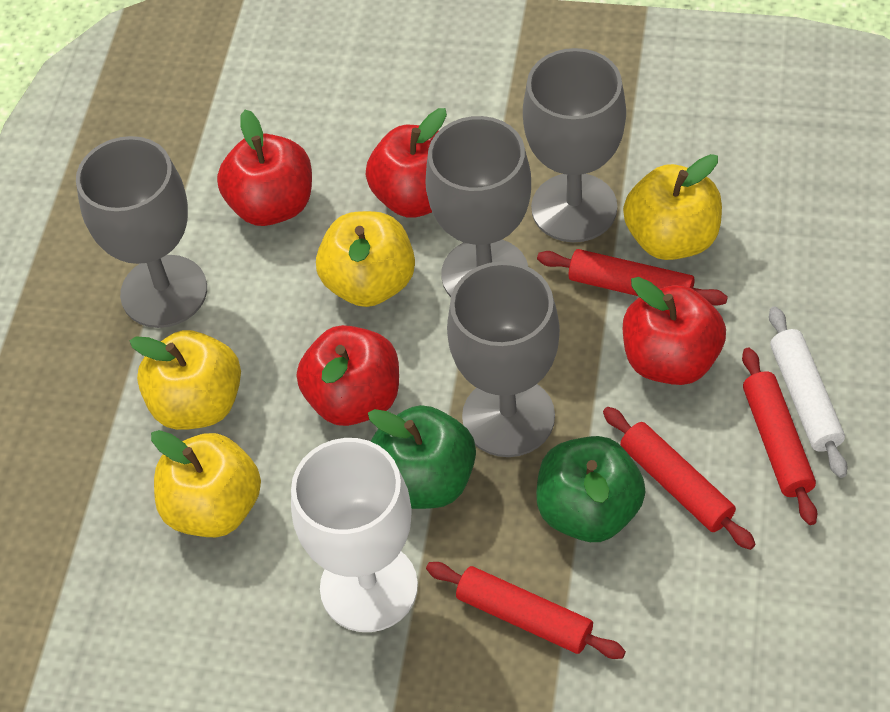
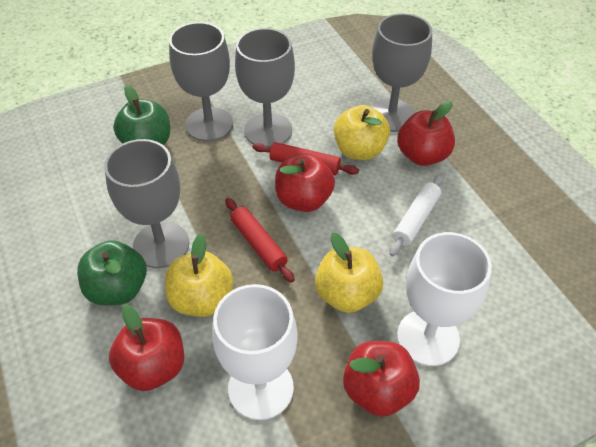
red rolling pin: 4 -> 2
white goblet: 1 -> 2
yellow apple: 4 -> 3

